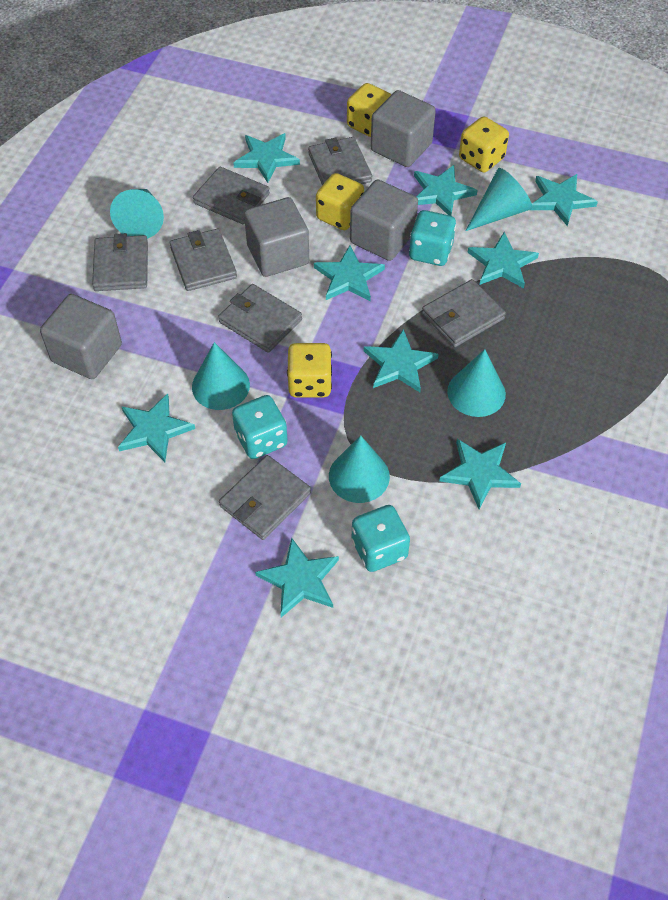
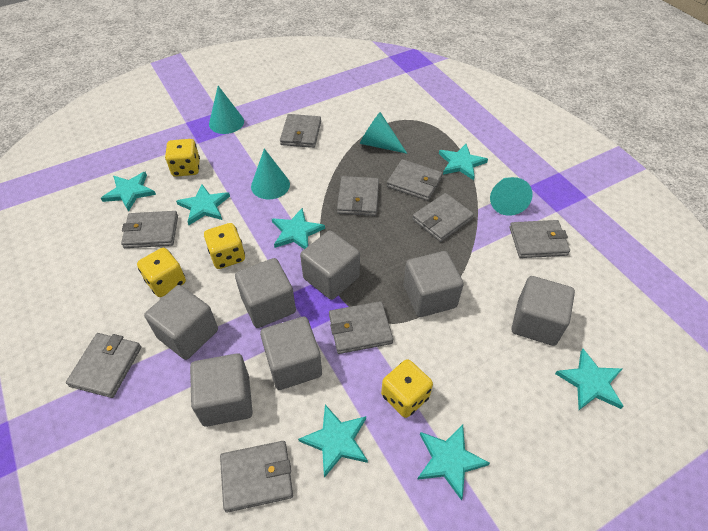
grey cube: 4 -> 7
grey wallet: 7 -> 9
turquoise cone: 5 -> 4
turquoise dice: 3 -> 0
turquoise star: 9 -> 7

